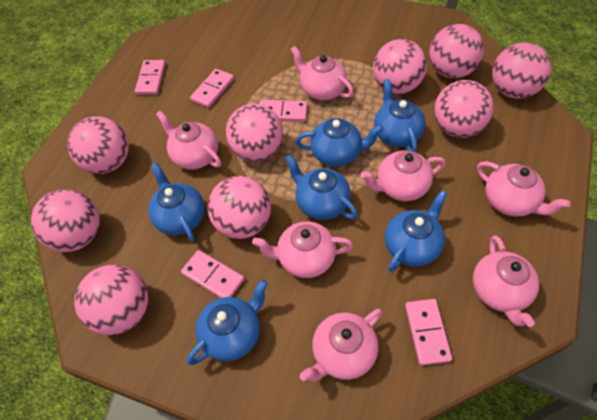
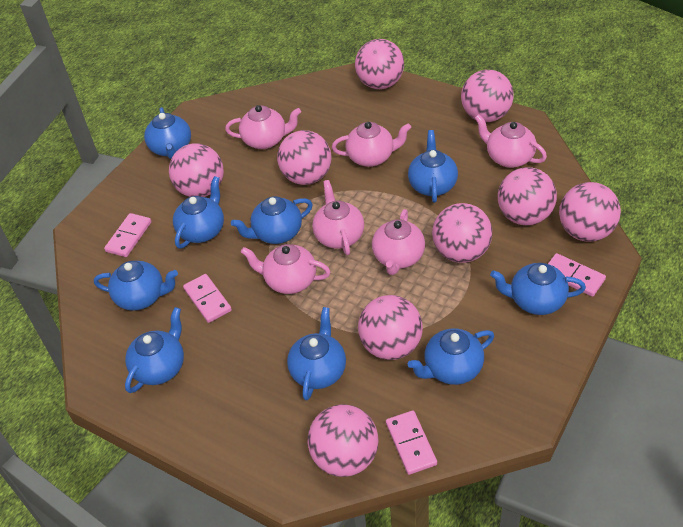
blue teapot: 6 -> 9
pink domino: 5 -> 4
pink teapot: 7 -> 6

